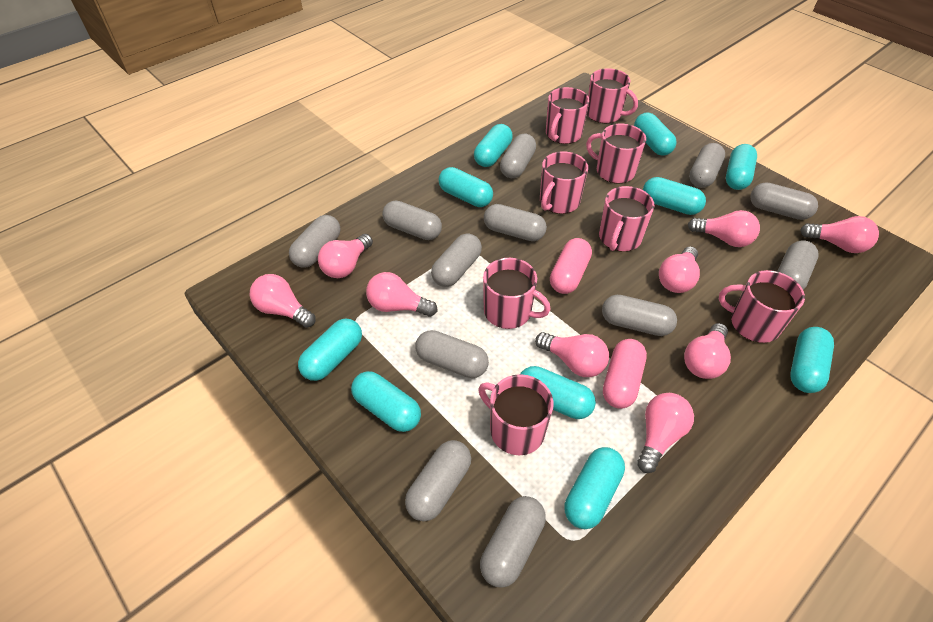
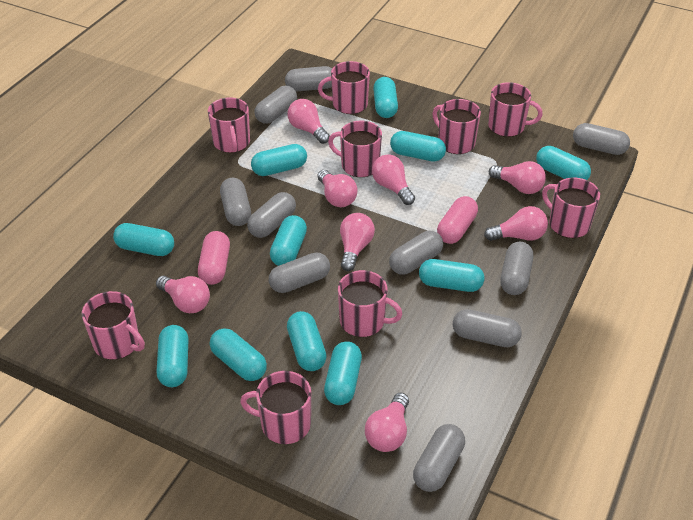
grey capsule: 12 -> 10
pink light bulb: 9 -> 8
pink mug: 8 -> 9
turquoise capsule: 10 -> 11

